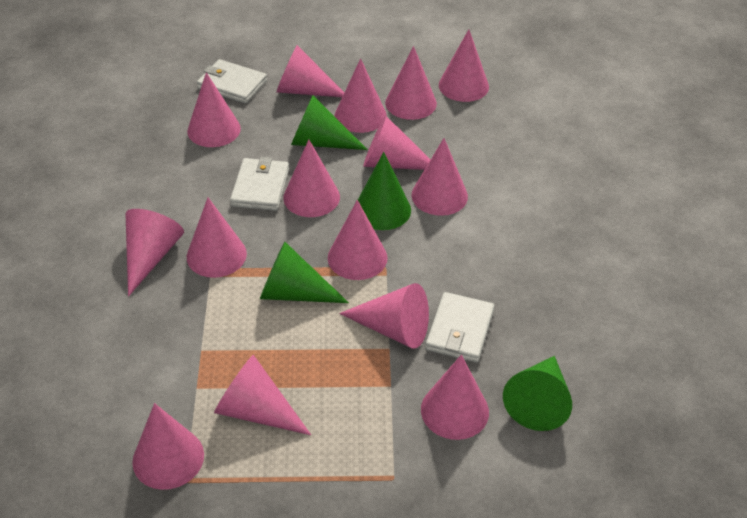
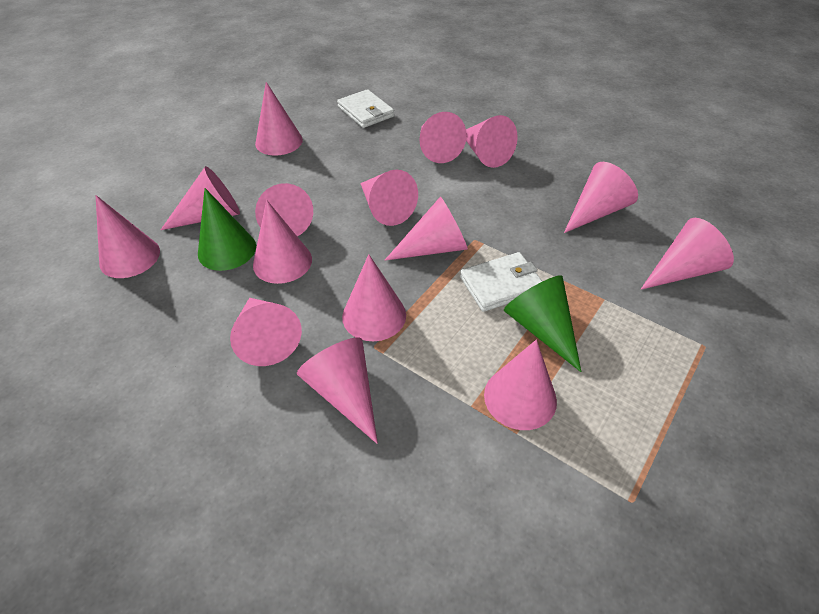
green cone: 4 -> 2
white wallet: 3 -> 2

